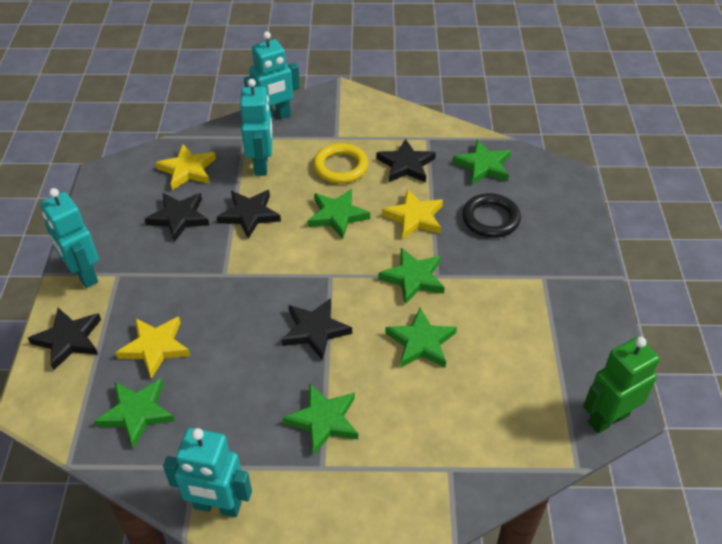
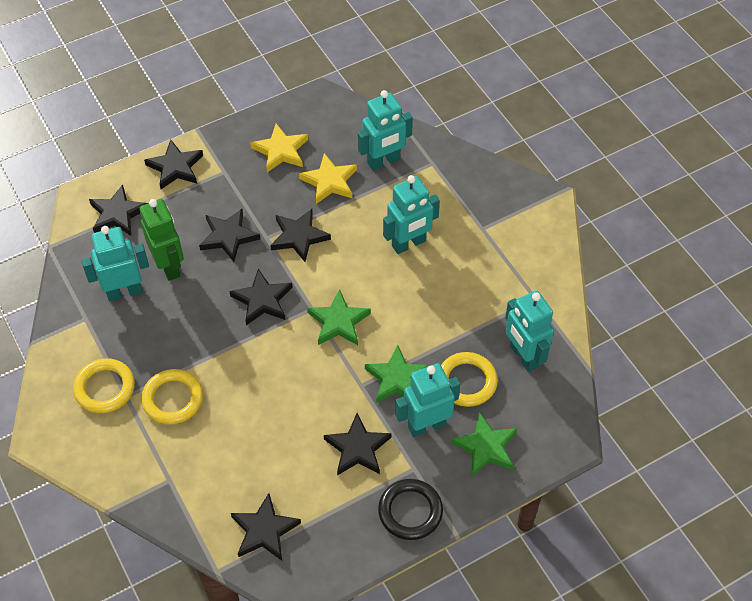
black star: 5 -> 7
green star: 6 -> 3
turquoise robot: 4 -> 5
yellow ring: 1 -> 3
yellow star: 3 -> 2

